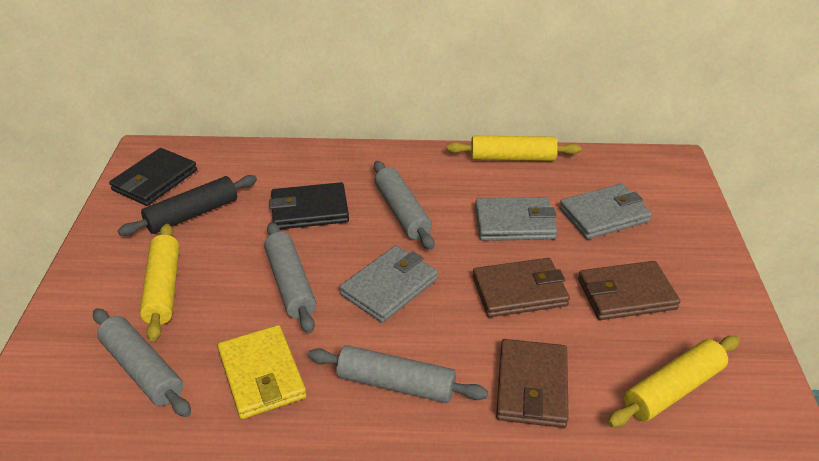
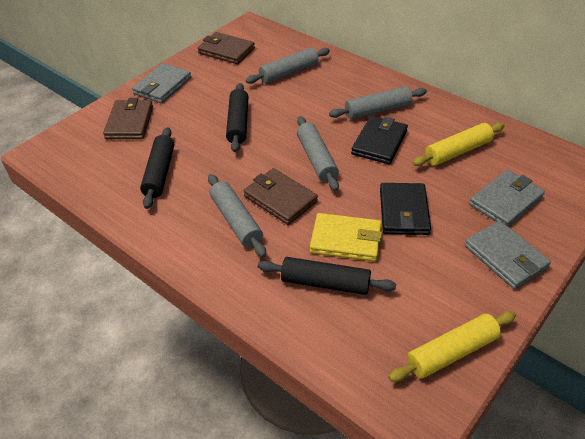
black rolling pin: 1 -> 3
yellow rolling pin: 3 -> 2

